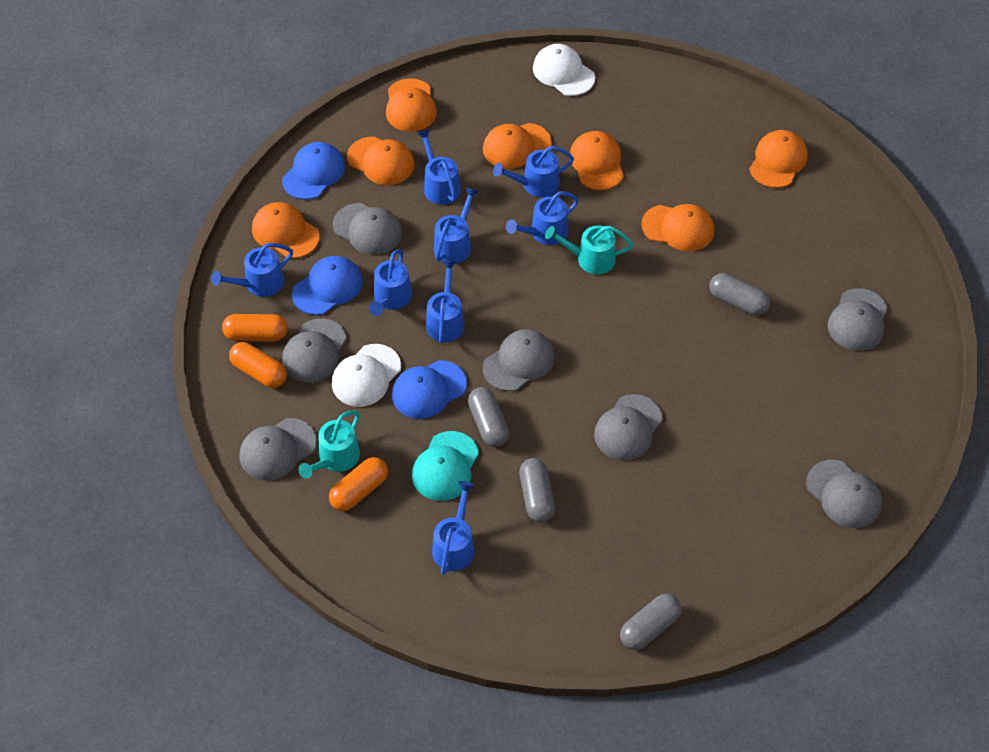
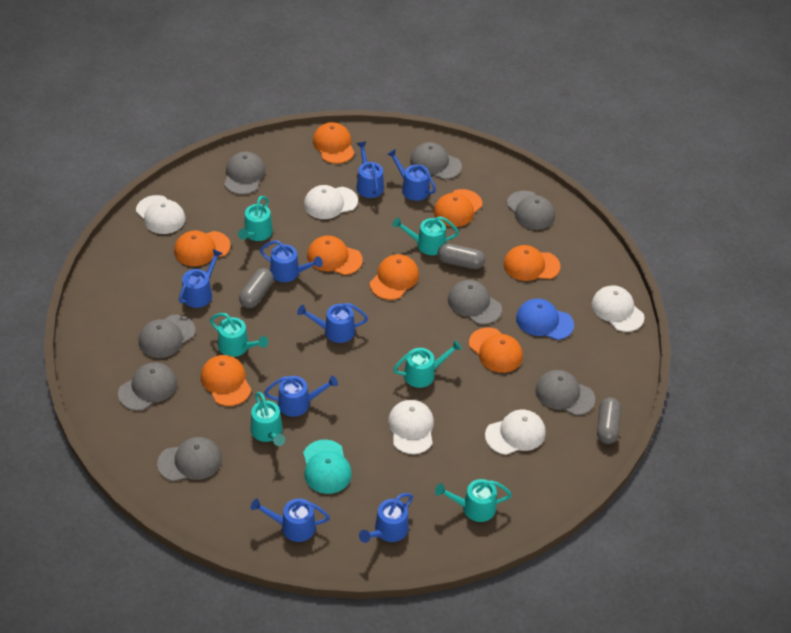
blue cap: 3 -> 1
grey cap: 7 -> 8
grey capsule: 4 -> 3
orange cap: 7 -> 8
orange capsule: 3 -> 0
turquoise watering can: 2 -> 6
white cap: 2 -> 5

